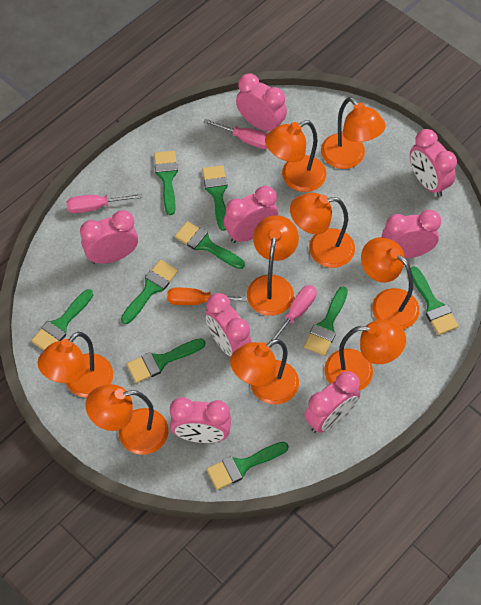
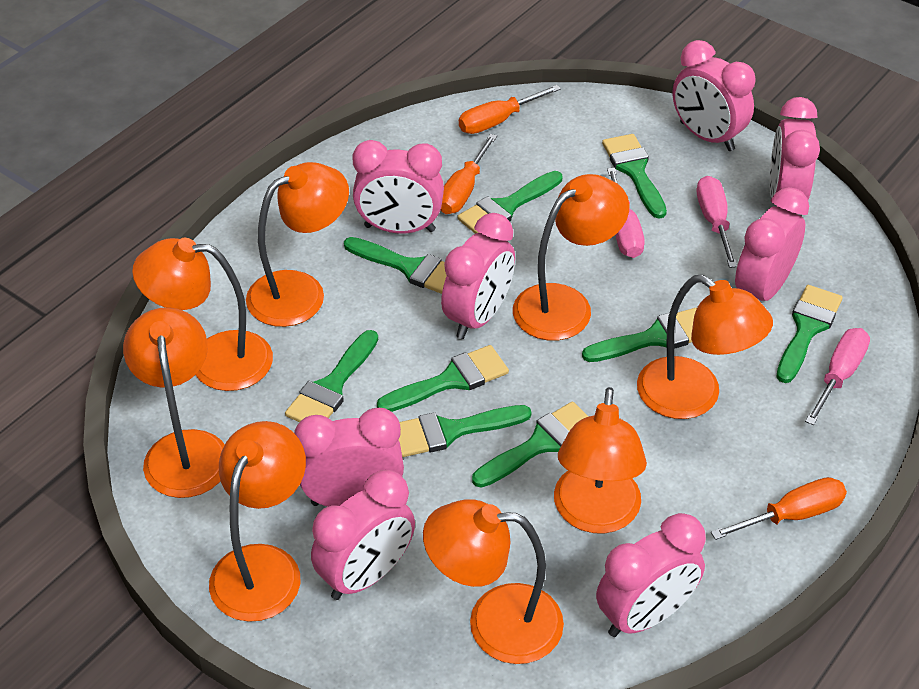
orange lamp: 9 -> 8
orange screwdriver: 1 -> 3

